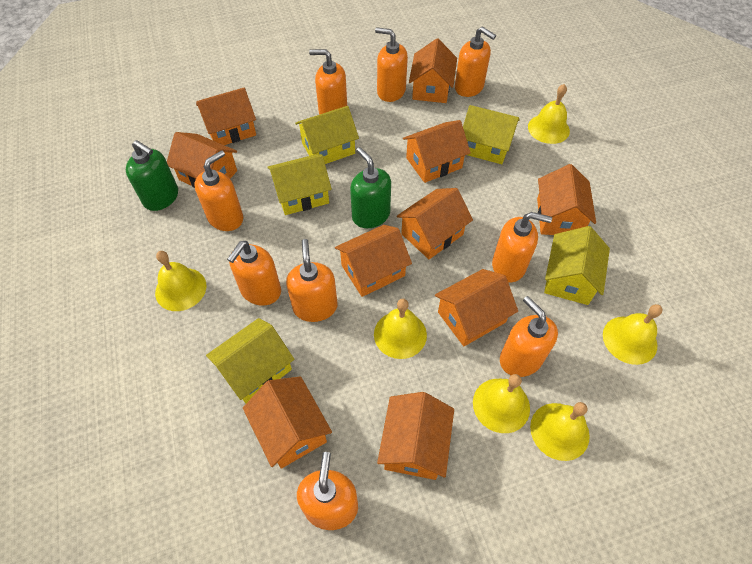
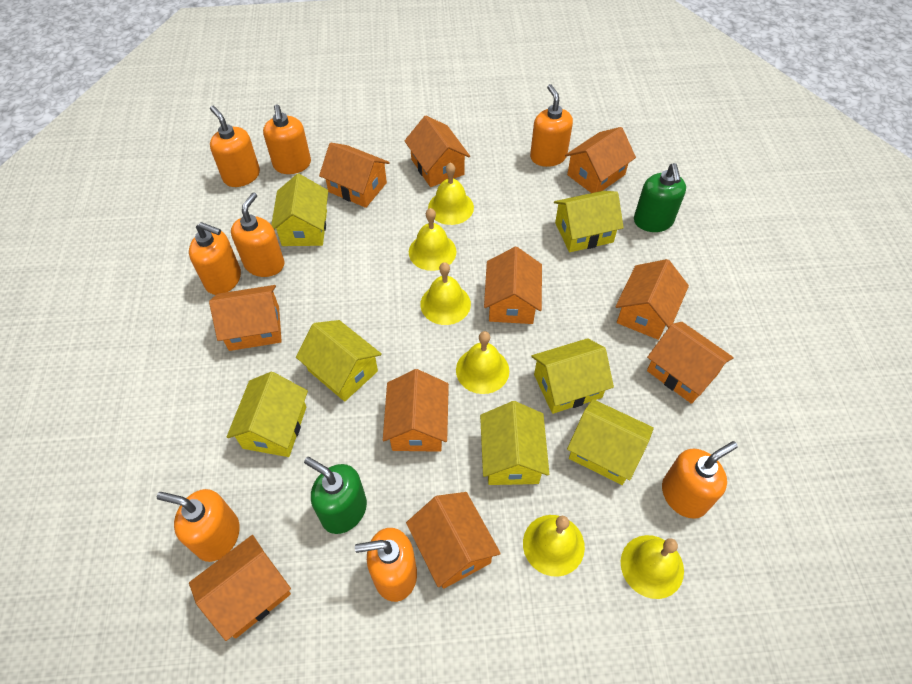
orange soap dispenser: 9 -> 8
yellow house: 5 -> 7

